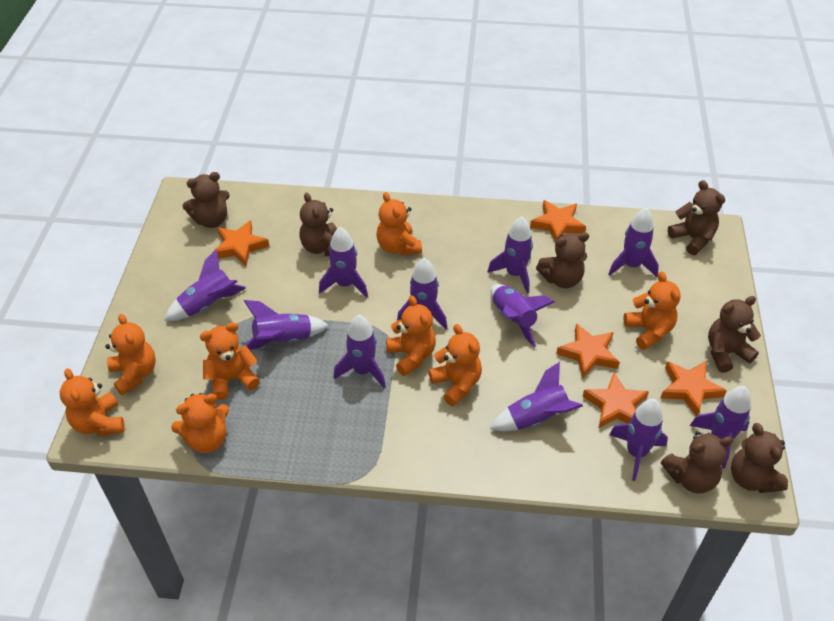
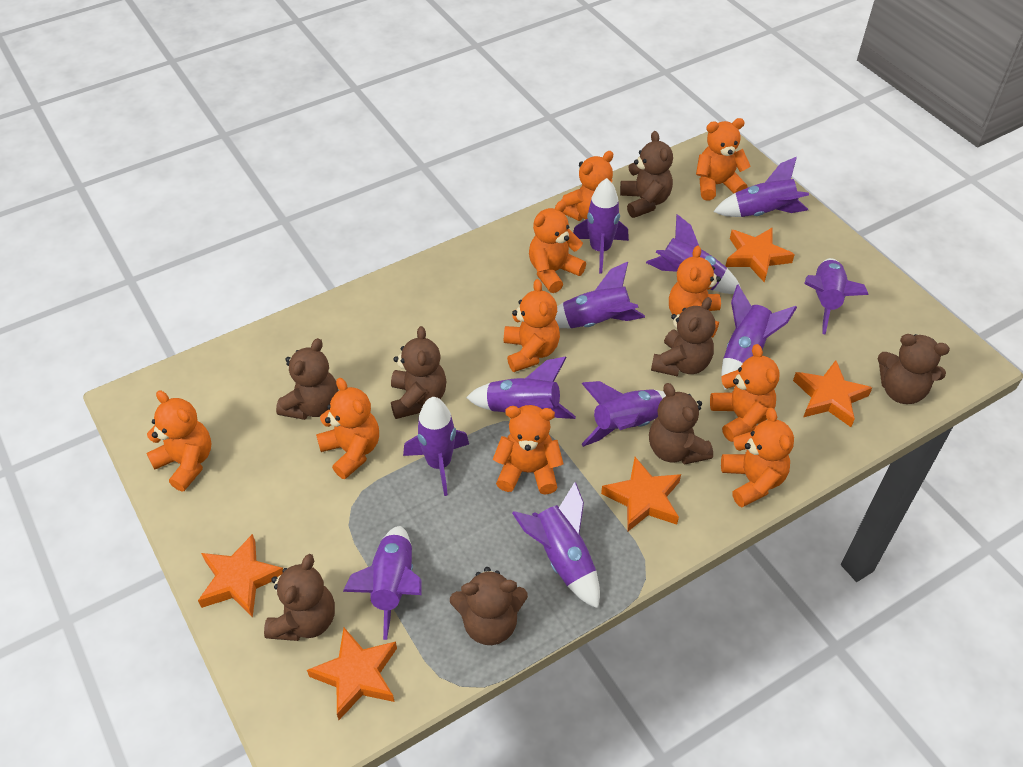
brown teddy bear: 7 -> 8
orange teddy bear: 8 -> 10

